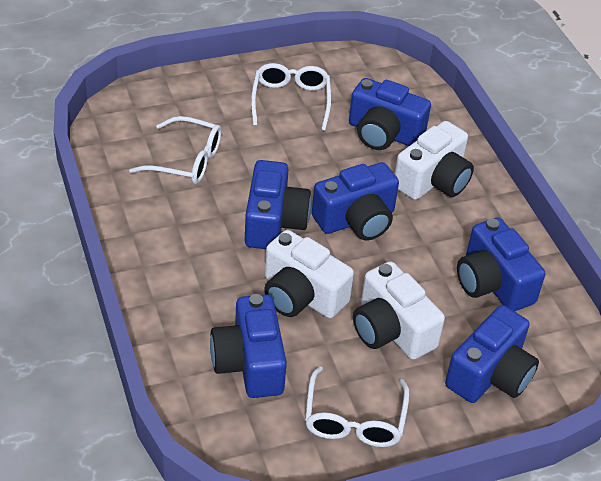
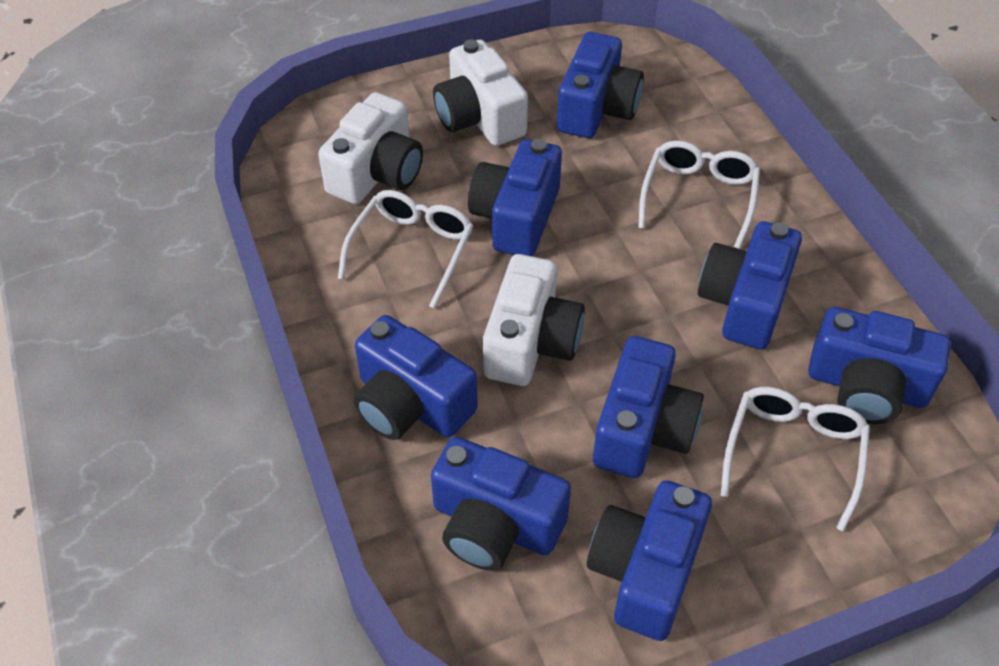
blue camera: 6 -> 8

